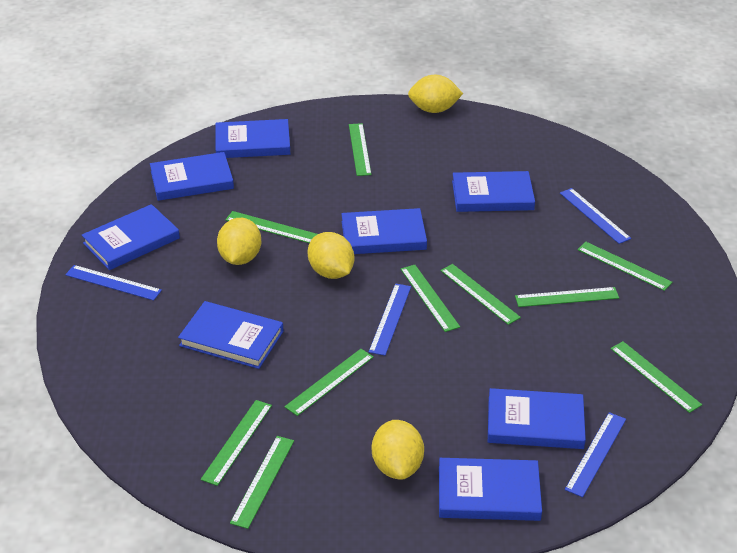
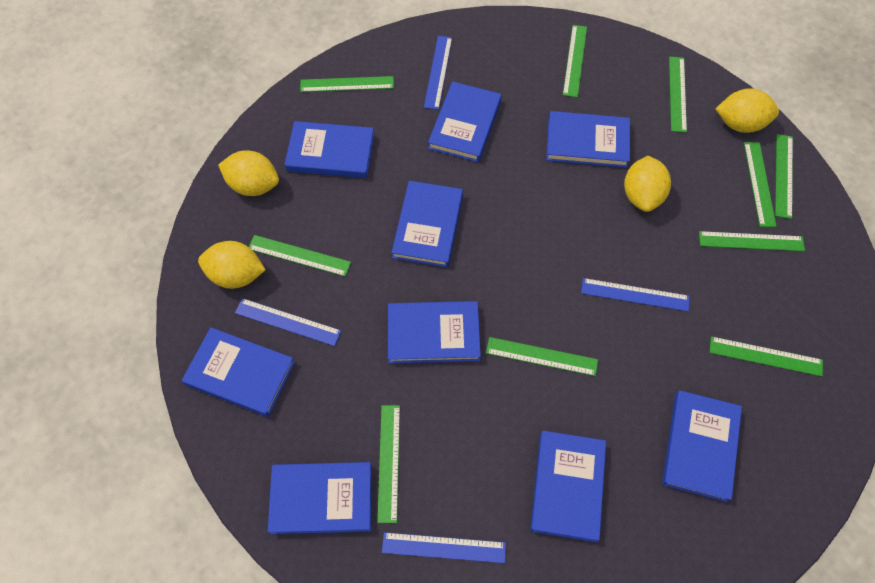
blue book: 8 -> 9

